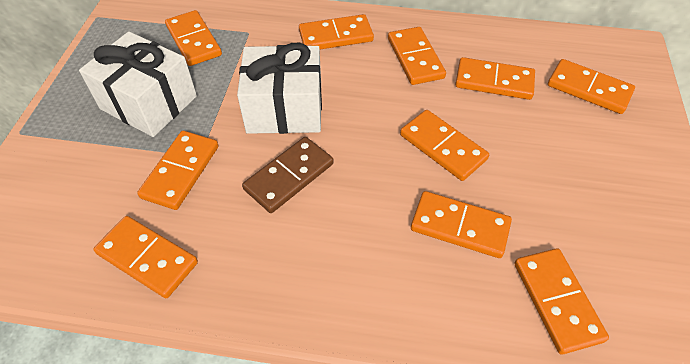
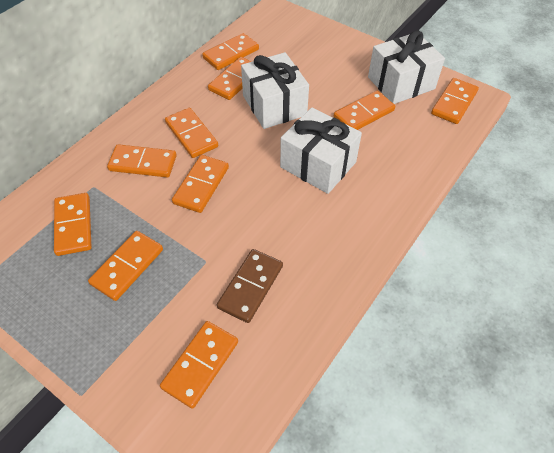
white gift: 2 -> 3

